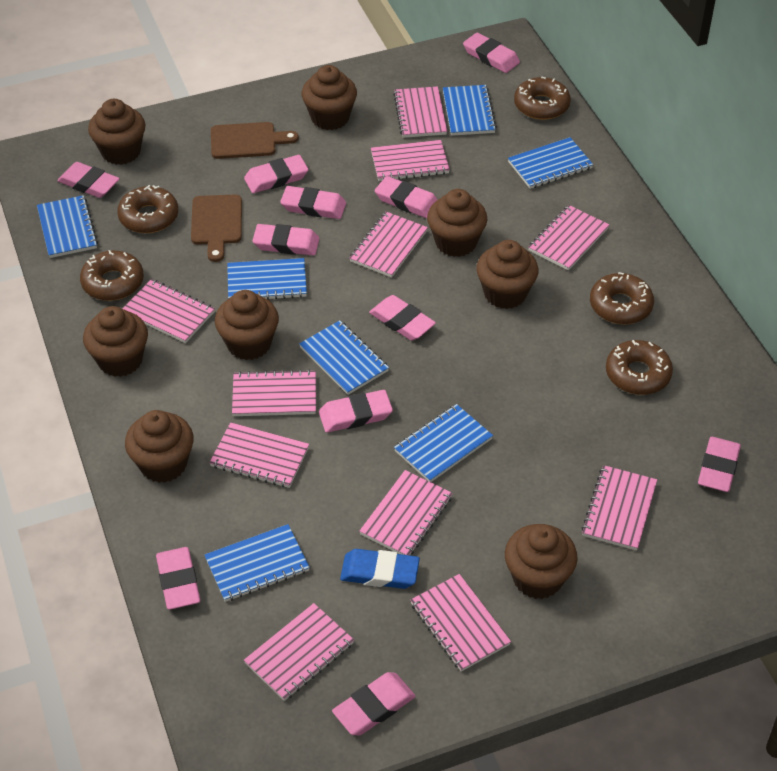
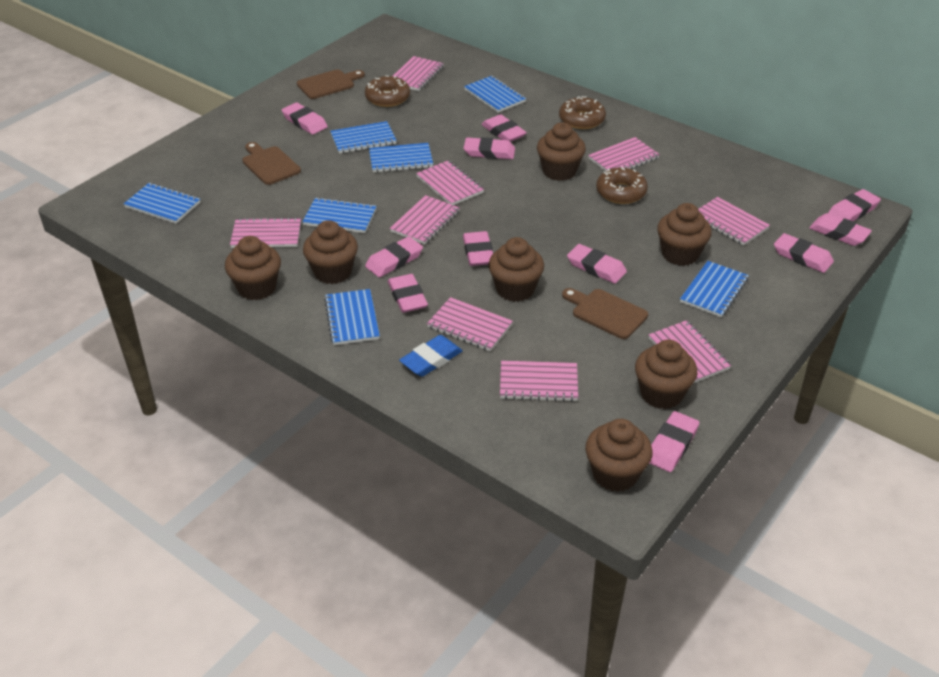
brown cupcake: 8 -> 7
brown cutting board: 2 -> 3
brown donut: 5 -> 3
pink notebook: 11 -> 9

